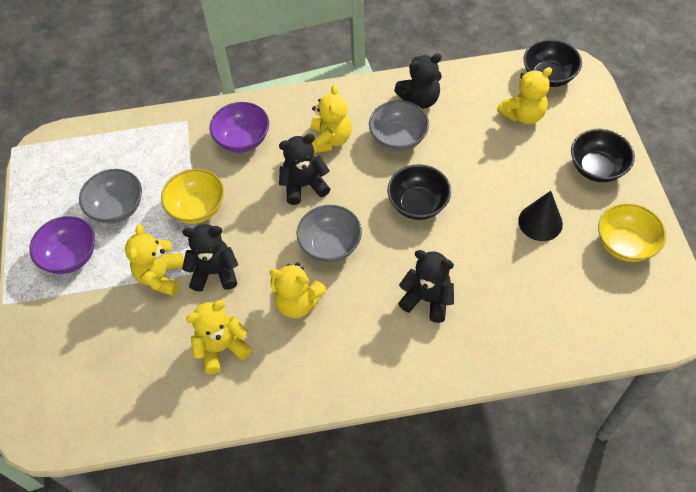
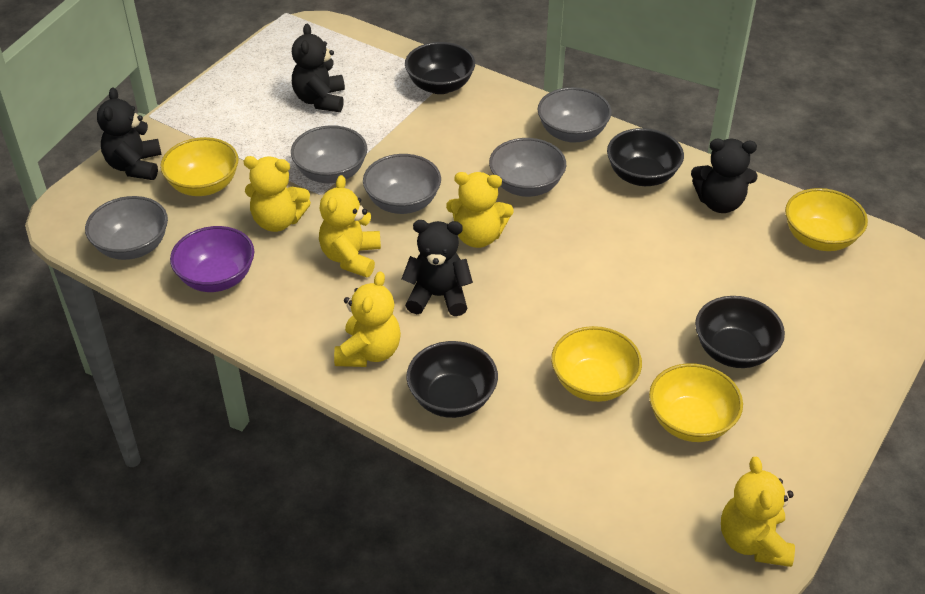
black bowl: 3 -> 4
black cone: 1 -> 0
grey bowl: 3 -> 5
purple bowl: 2 -> 1
yellow bowl: 2 -> 4

